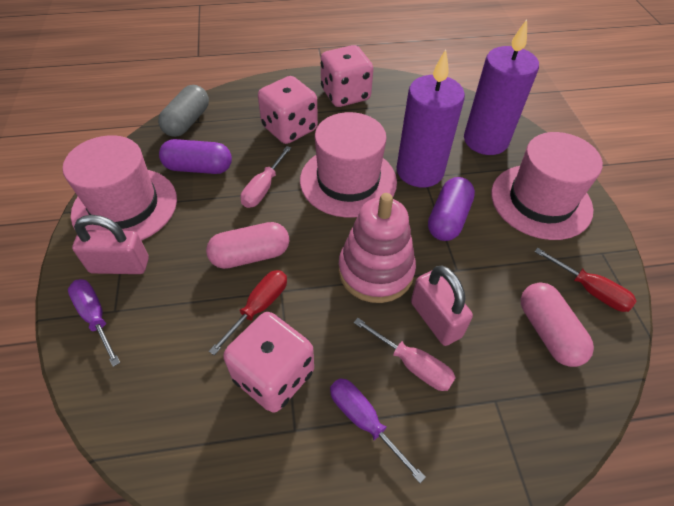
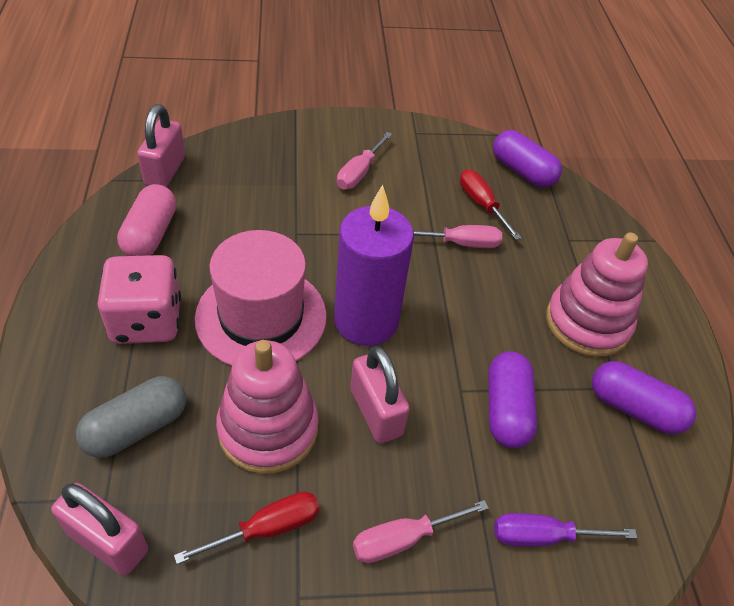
pink capsule: 2 -> 1
pink dice: 3 -> 1
pink hat: 3 -> 1
pink padlock: 2 -> 3
pink screwdriver: 2 -> 3
pink stacking toy: 1 -> 2
purple candle: 2 -> 1
purple capsule: 2 -> 3
purple screwdriver: 2 -> 1

